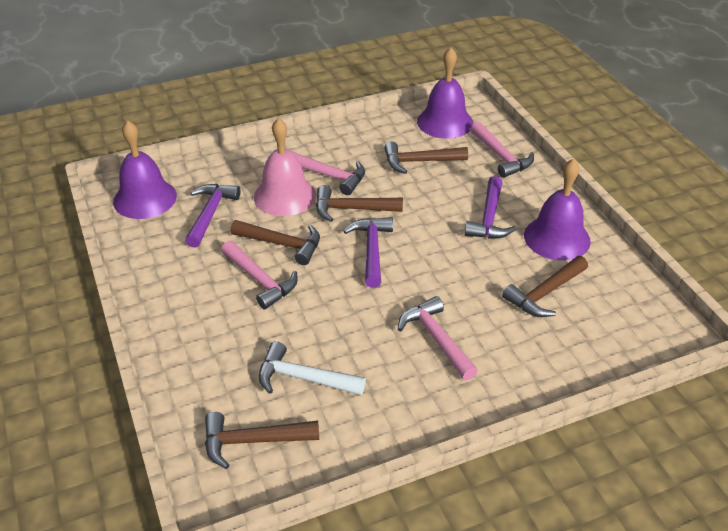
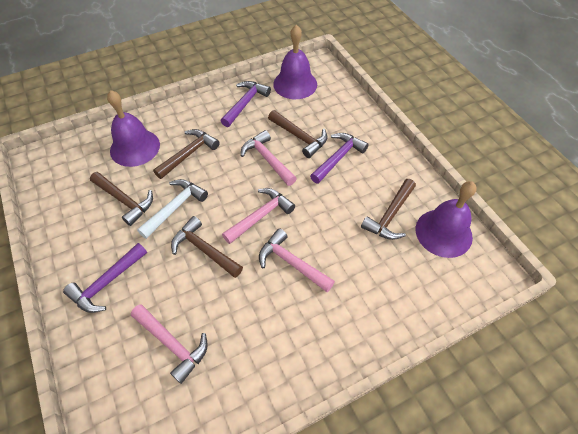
pink bell: 1 -> 0

